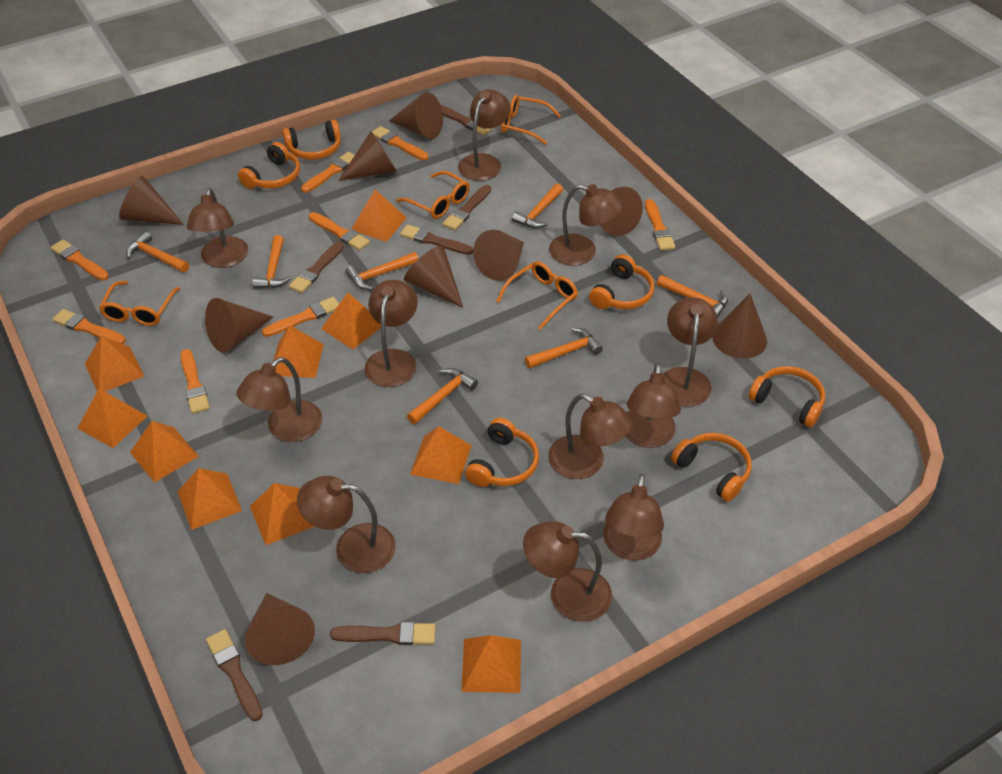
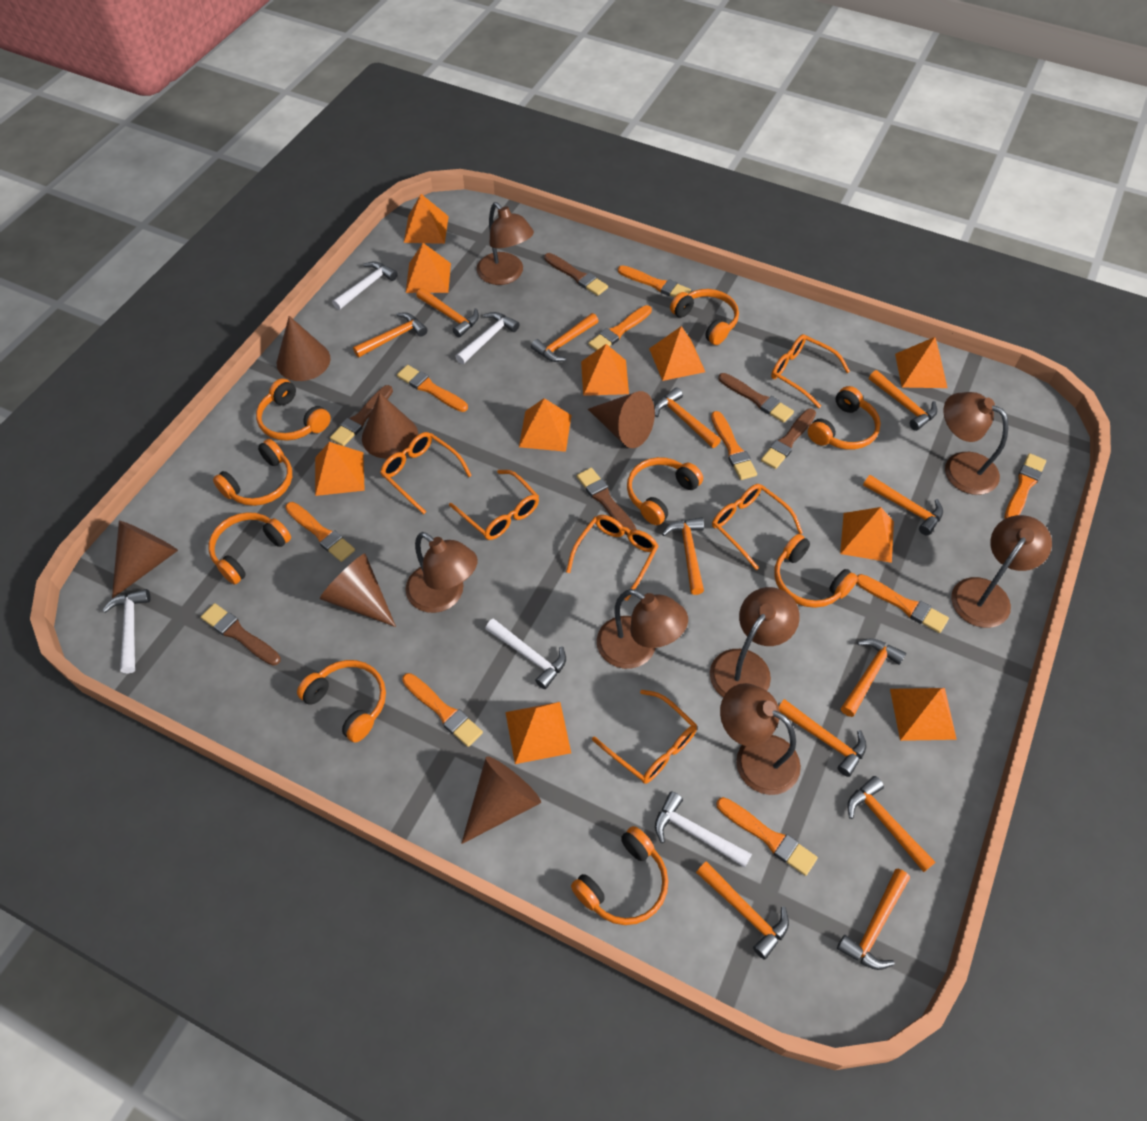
brown cone: 9 -> 6
brown lamp: 11 -> 7
orange brush: 8 -> 9
orange glasses: 4 -> 6
orange hammer: 7 -> 12
orange headphones: 6 -> 9
white hammer: 0 -> 5

